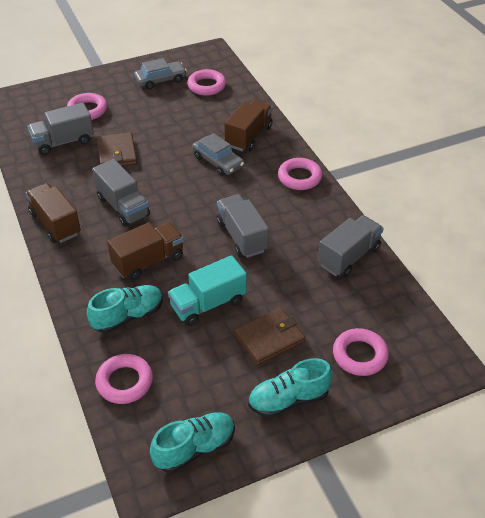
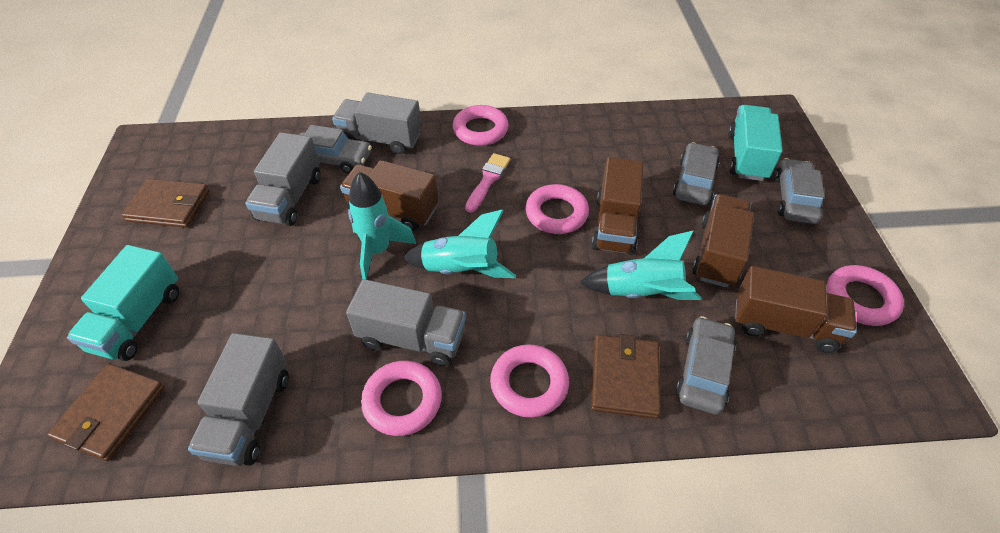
brown truck: 3 -> 4
brown wallet: 2 -> 3
grey car: 2 -> 4
pink brush: 0 -> 1
turquoise rocket: 0 -> 3
turquoise shoe: 3 -> 0
turquoise truck: 1 -> 2

